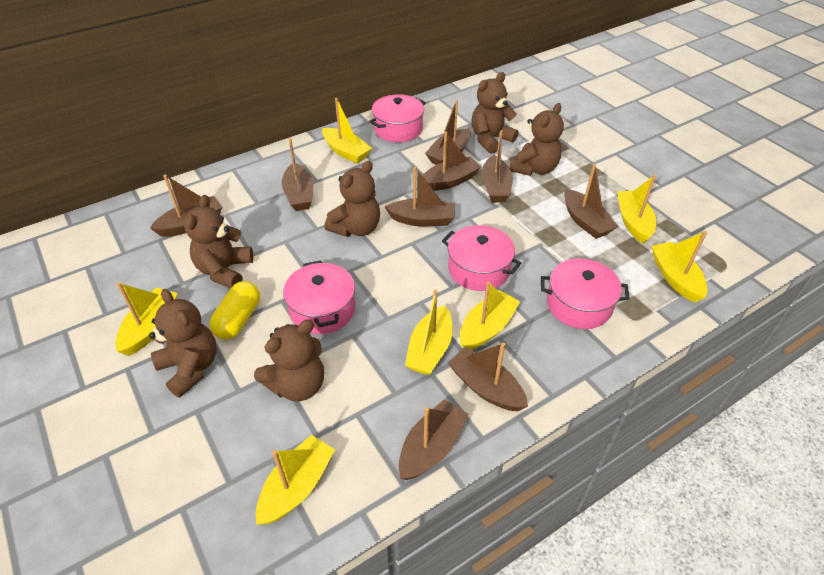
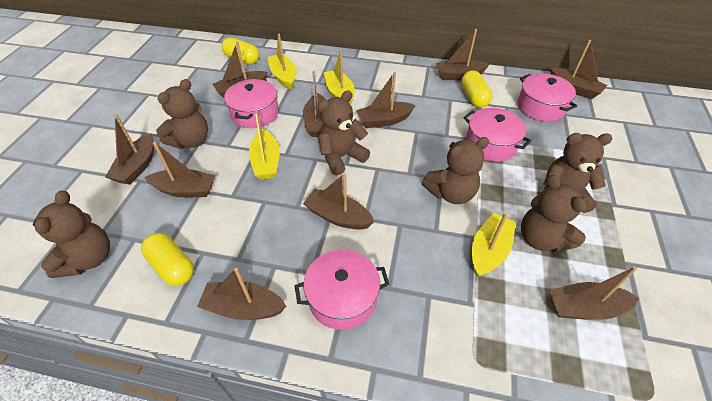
brown boat: 9 -> 10
yellow boat: 7 -> 4
yellow capsule: 1 -> 3

